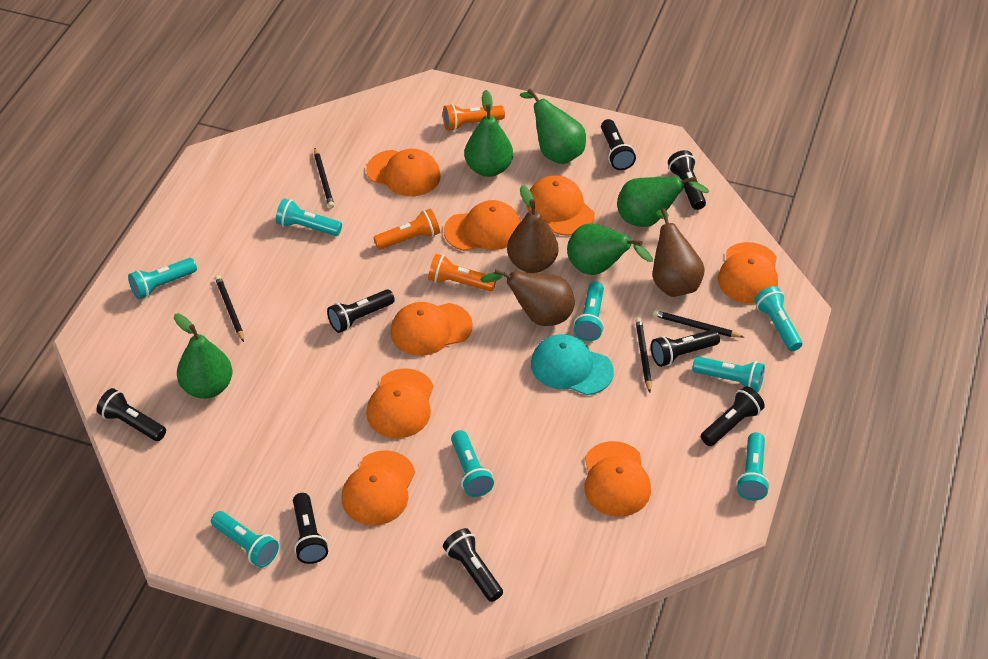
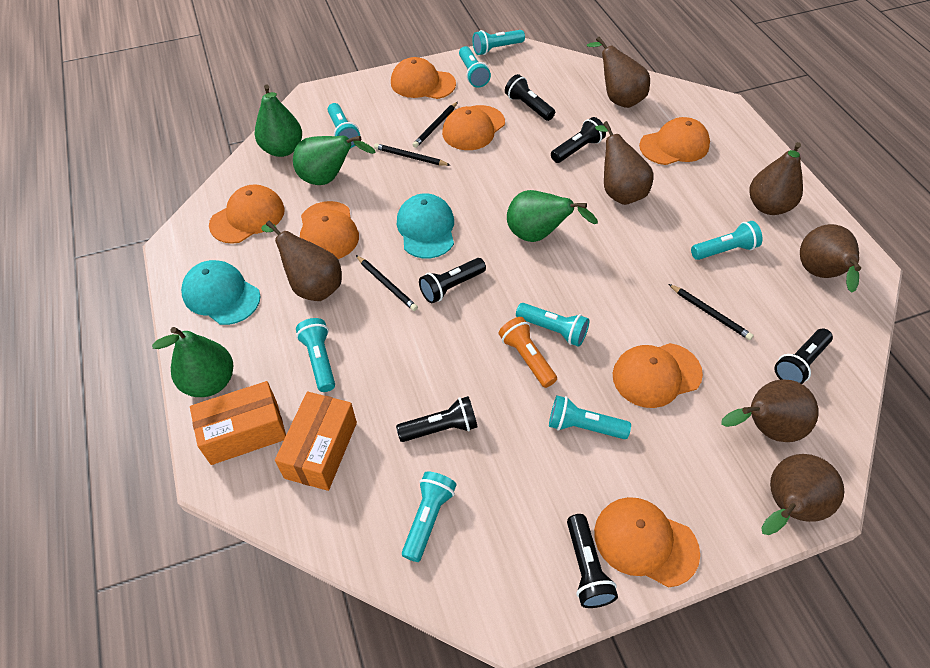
black flashlight: 8 -> 6
brown pear: 3 -> 7
green pear: 5 -> 4
orange box: 0 -> 2
orange cap: 8 -> 7
orange flashlight: 3 -> 1
turquoise cap: 1 -> 2

